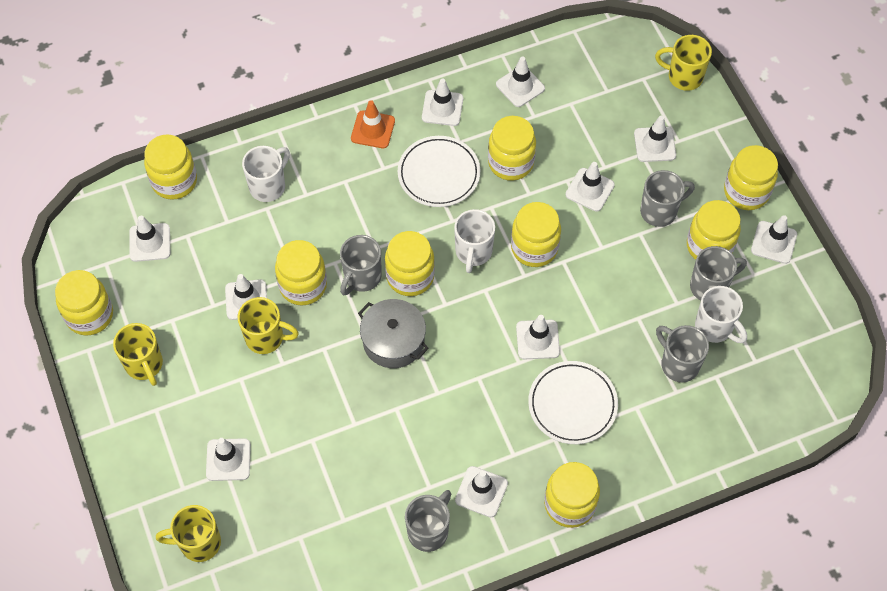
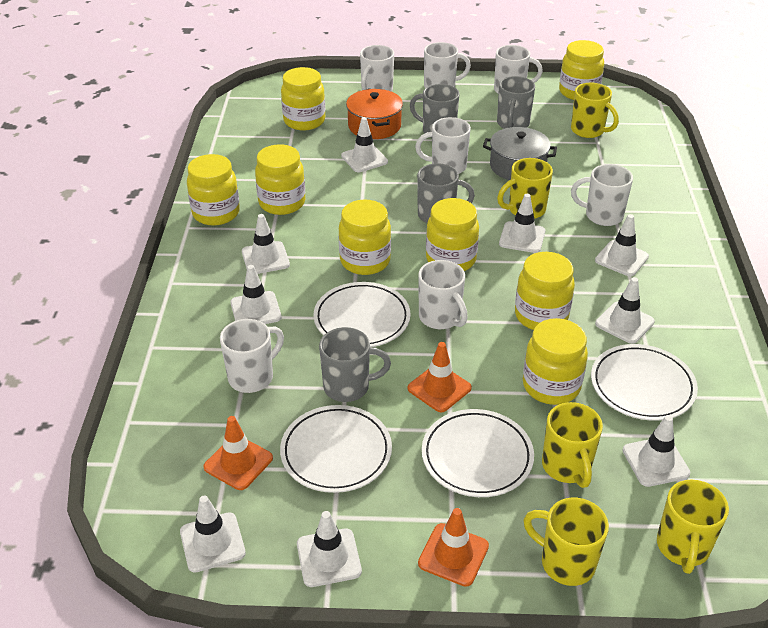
grey mug: 5 -> 4
orange pot: 0 -> 1
orange traffic cone: 1 -> 3
white mug: 3 -> 7
white plate: 2 -> 4
white traffic cone: 10 -> 9
yellow jar: 9 -> 8
yellow mug: 4 -> 5

